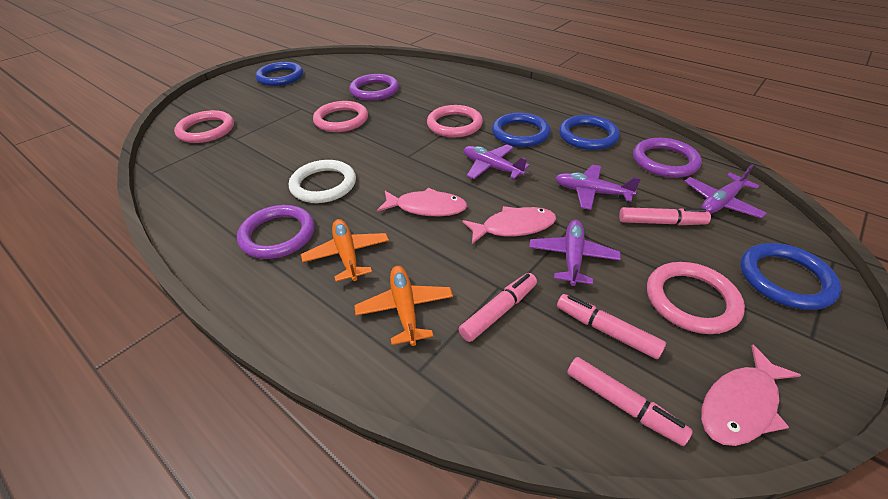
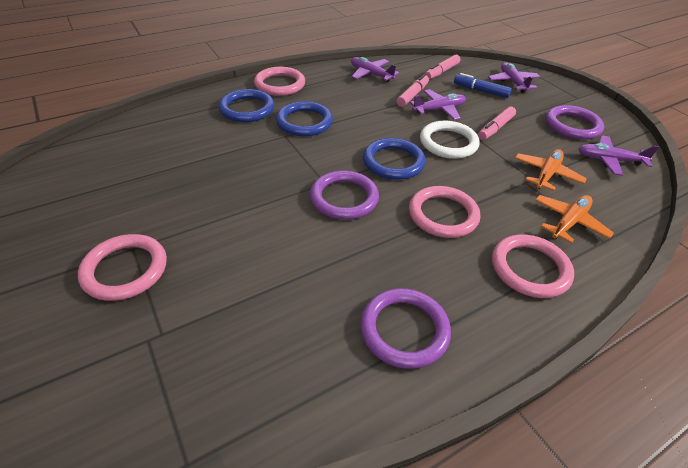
blue marker: 0 -> 1
blue ring: 4 -> 3
pink fish: 3 -> 0
pink marker: 4 -> 3

